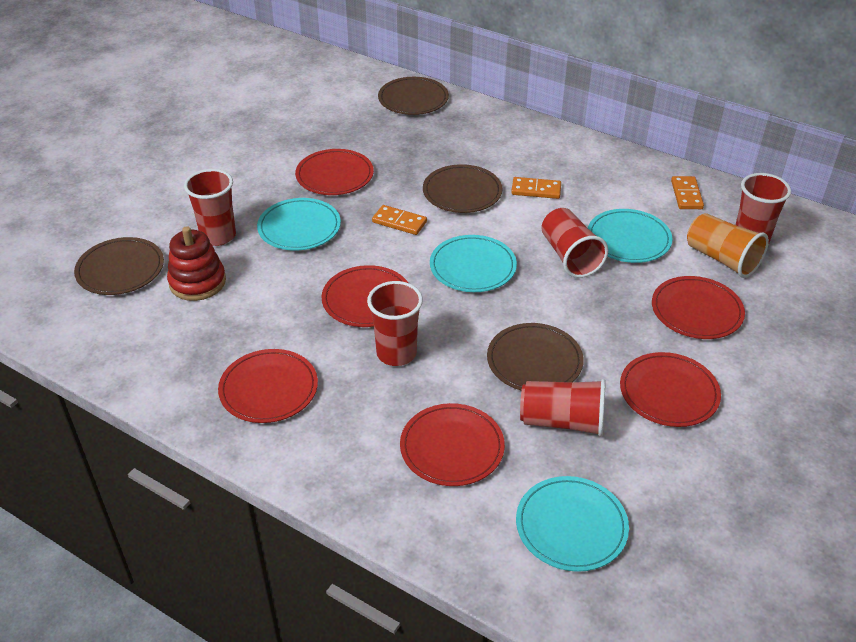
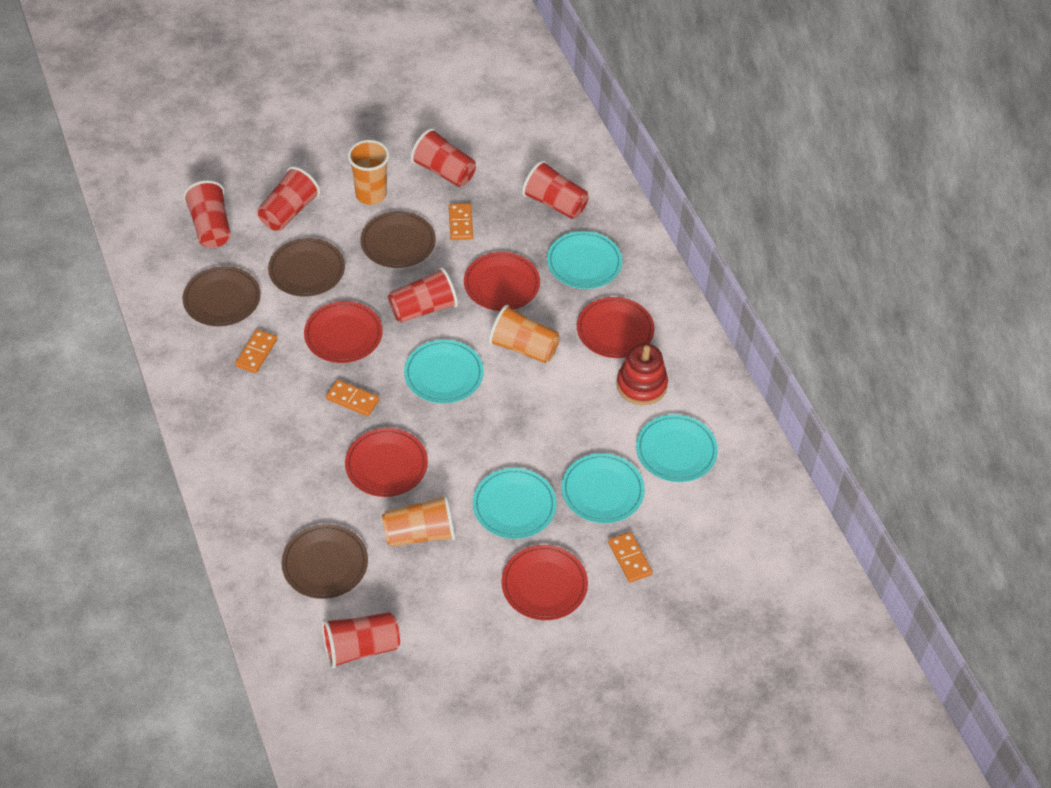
orange cup: 1 -> 3
orange domino: 3 -> 4
red cup: 5 -> 6
red plate: 6 -> 5
turquoise plate: 4 -> 5

